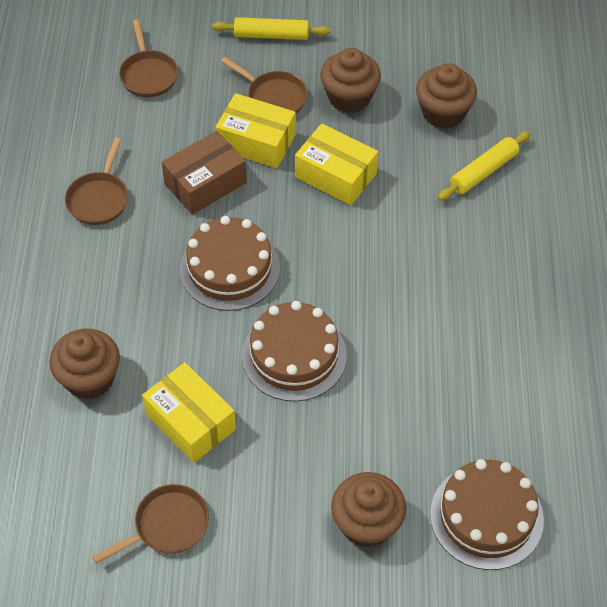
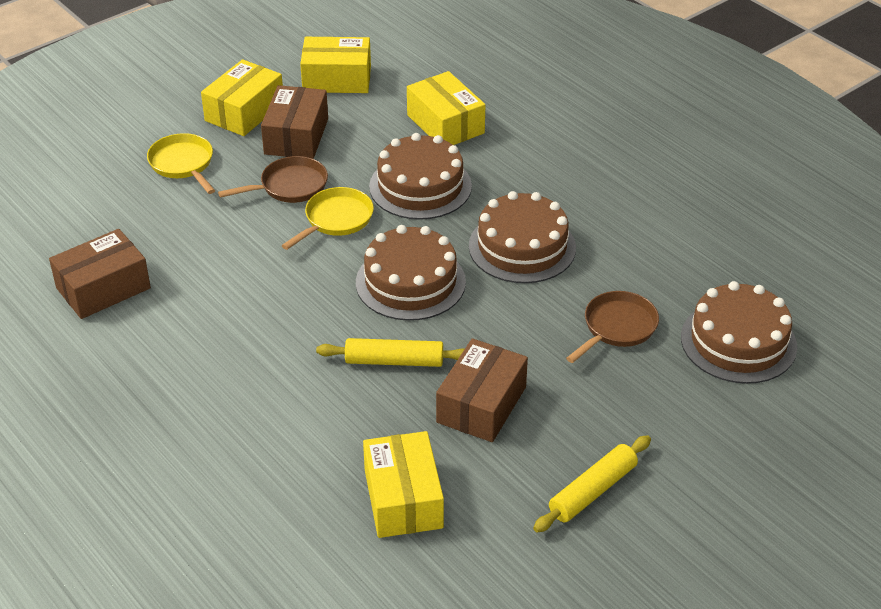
brown box: 1 -> 3
brown cake: 3 -> 4
brown cupcake: 4 -> 0
brown pan: 4 -> 2
yellow box: 3 -> 4
yellow pan: 0 -> 2

